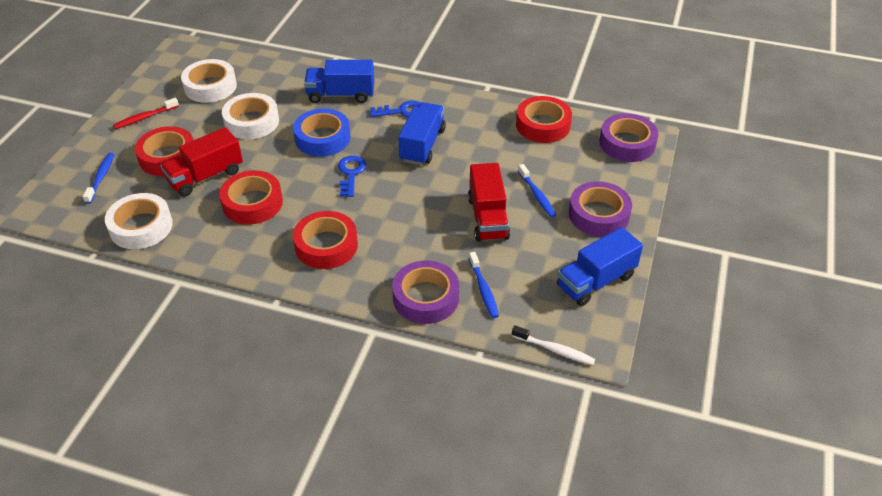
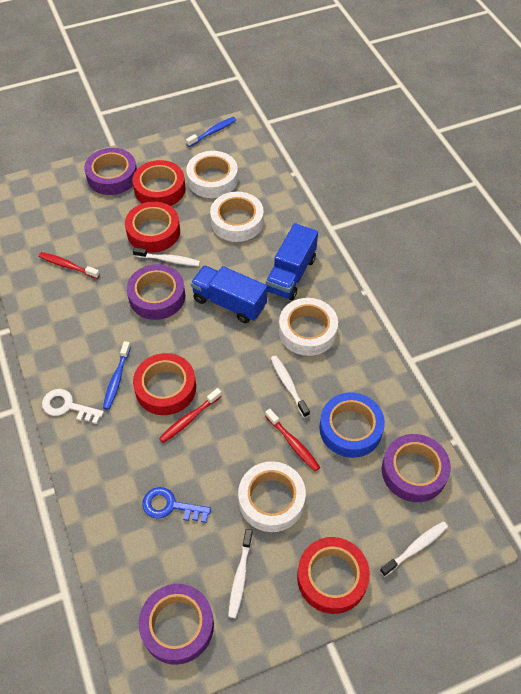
blue key: 2 -> 1
blue toothbrush: 3 -> 2
blue truck: 3 -> 2
purple tape: 3 -> 4
red toothbrush: 1 -> 3
red truck: 2 -> 0
white key: 0 -> 1
white tape: 3 -> 4
white toothbrush: 1 -> 4

